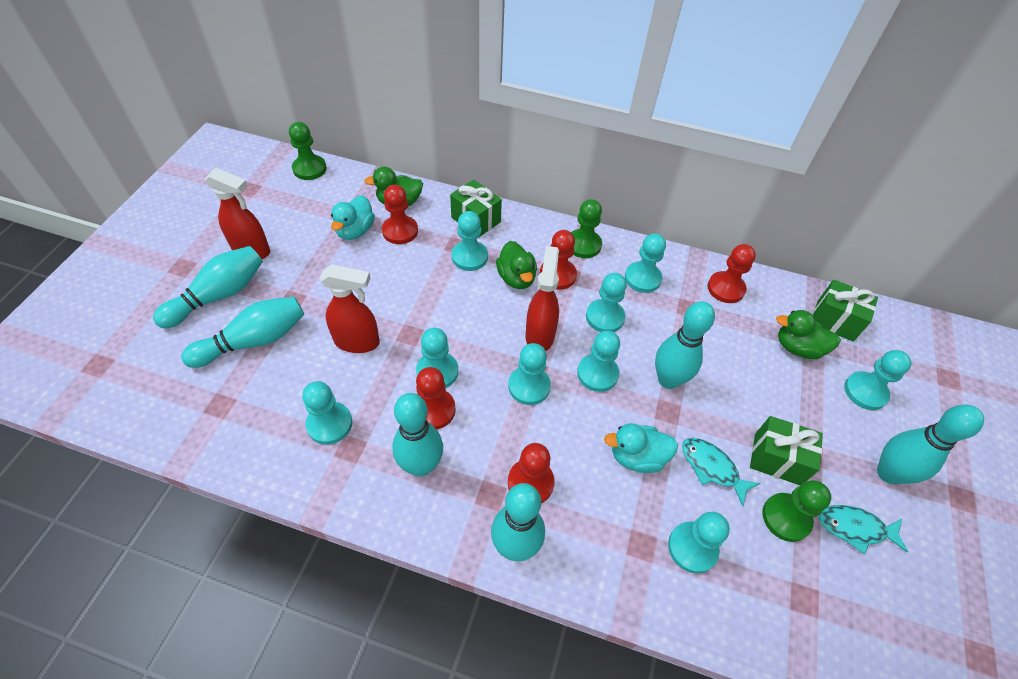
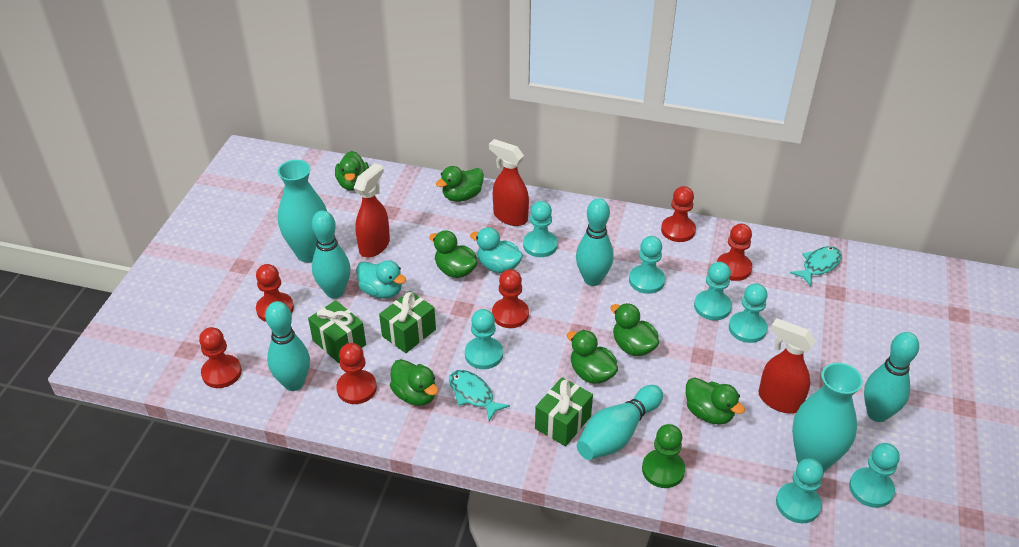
green duck: 3 -> 7
green pawn: 3 -> 1
red pawn: 5 -> 6
turquoise bowling pin: 6 -> 5
turquoise pawn: 9 -> 7
turquoise vase: 0 -> 2

